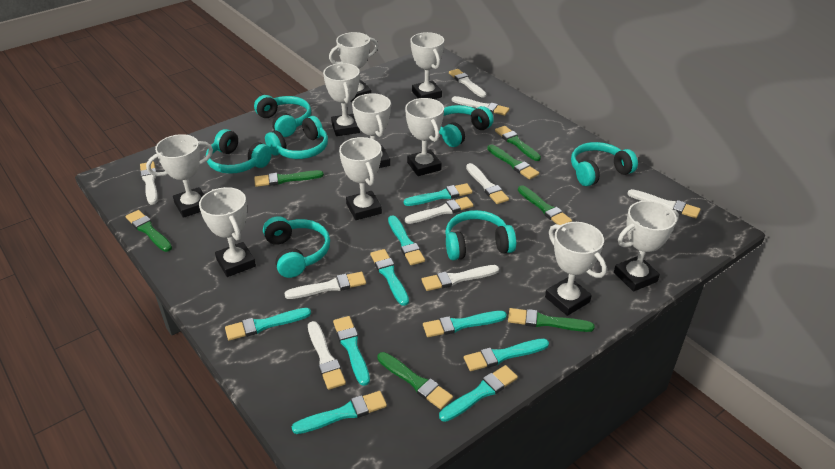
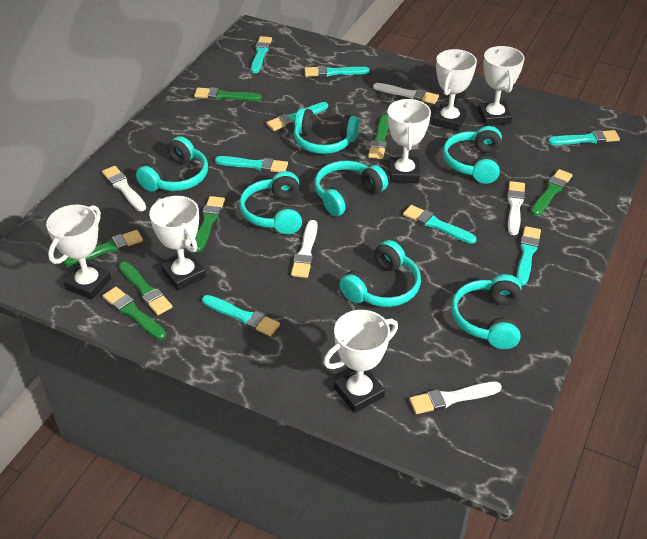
turquoise brush: 9 -> 8
white brush: 9 -> 5
white trophy: 10 -> 6

